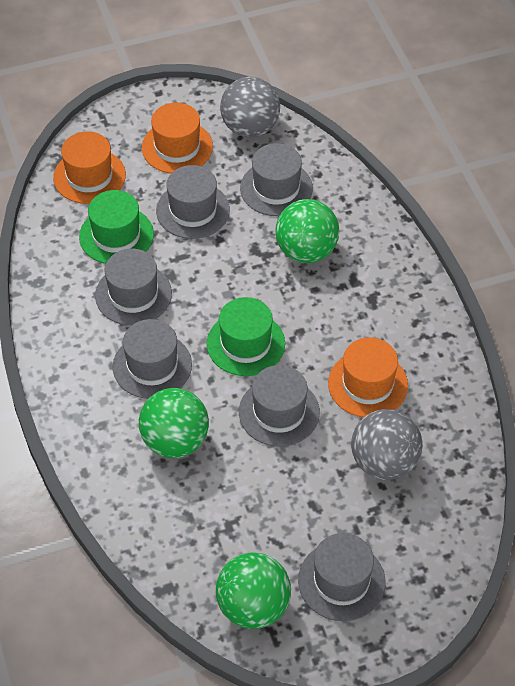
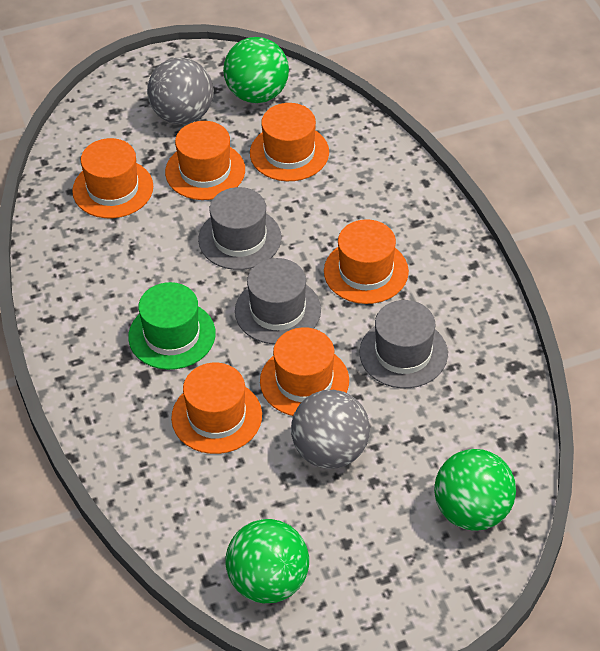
green hat: 2 -> 1
grey hat: 6 -> 3
orange hat: 3 -> 6

